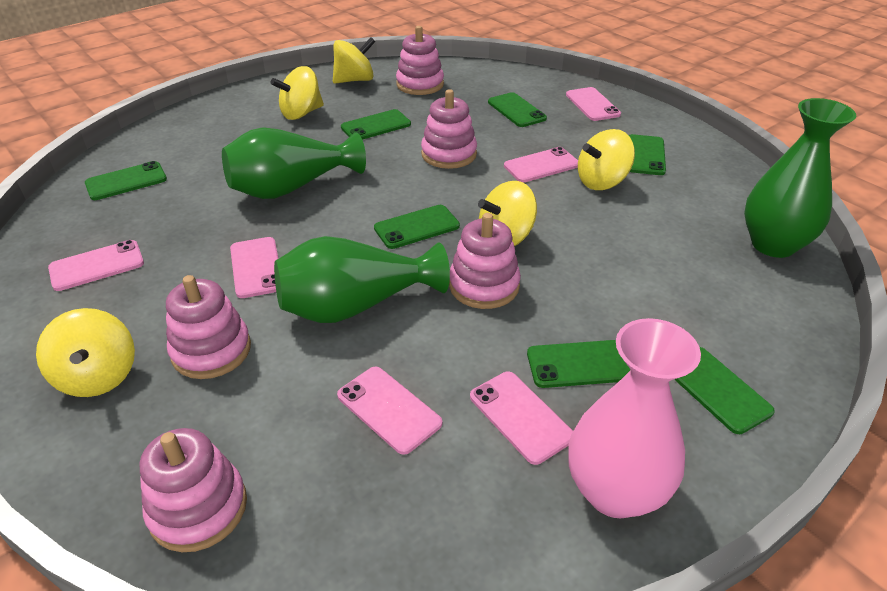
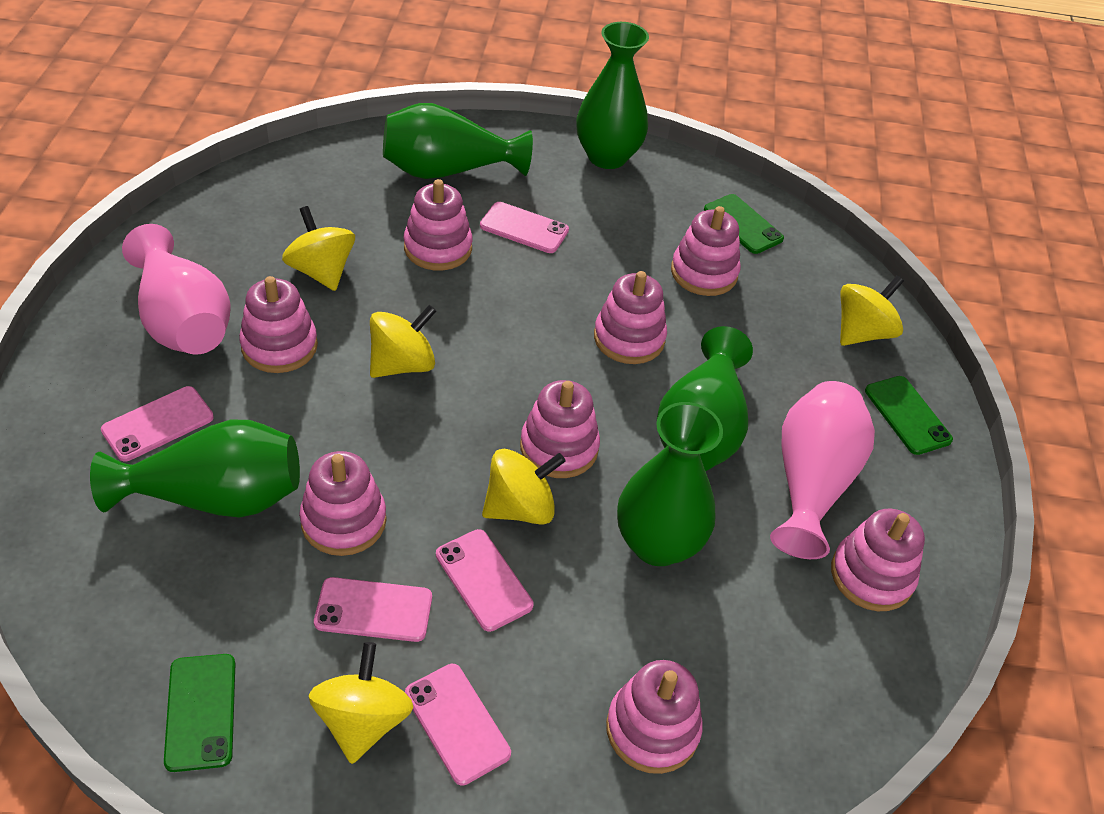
green phone: 7 -> 3
green vase: 3 -> 5
pink phone: 6 -> 5
pink stacking toy: 5 -> 8
pink vase: 1 -> 2

